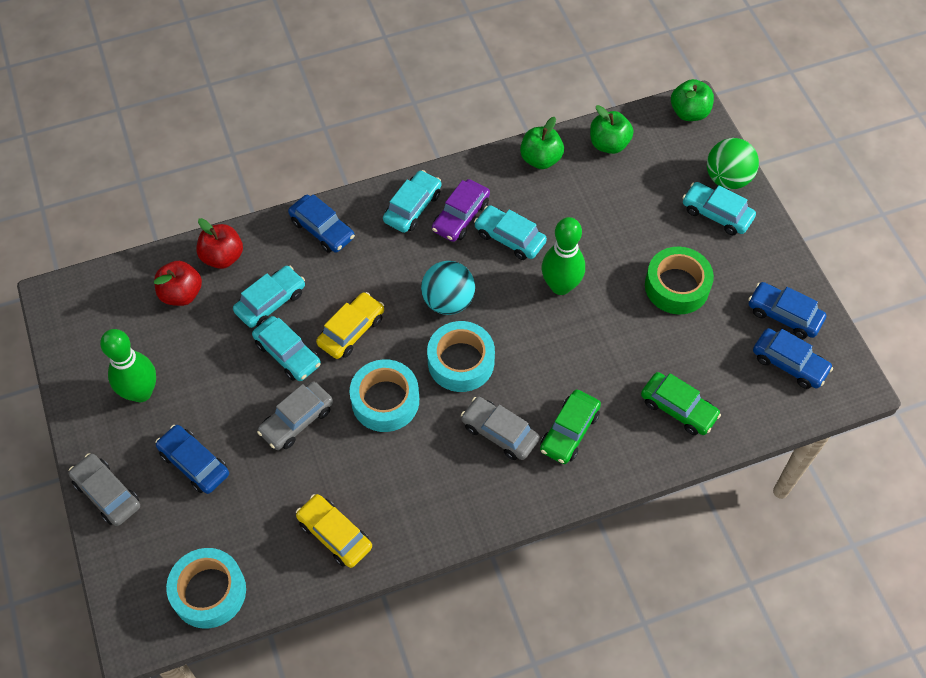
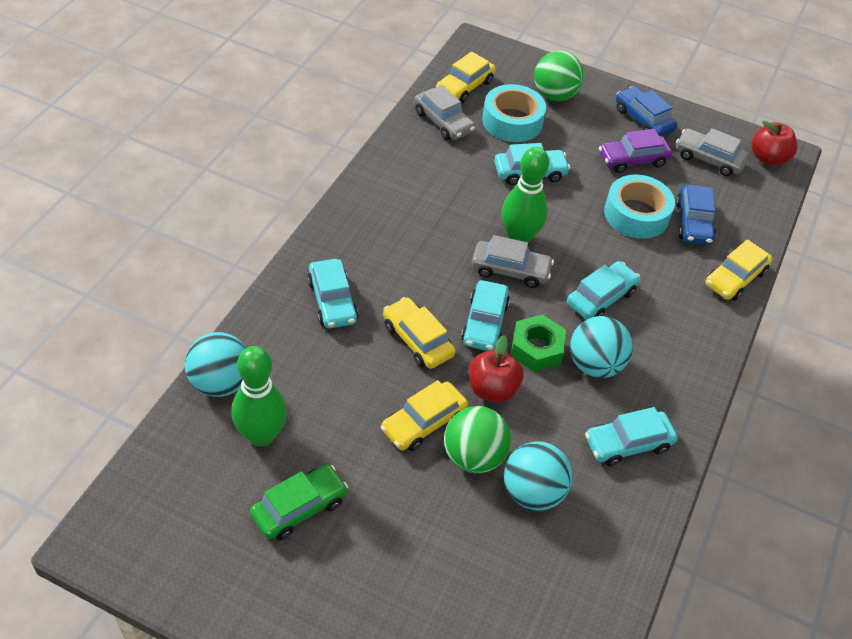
blue car: 4 -> 2
green apple: 3 -> 0
green ball: 1 -> 2
green car: 2 -> 1
green nut: 0 -> 1
green tape: 1 -> 0
turquoise ball: 1 -> 3
turquoise tape: 3 -> 2
yellow car: 2 -> 4

